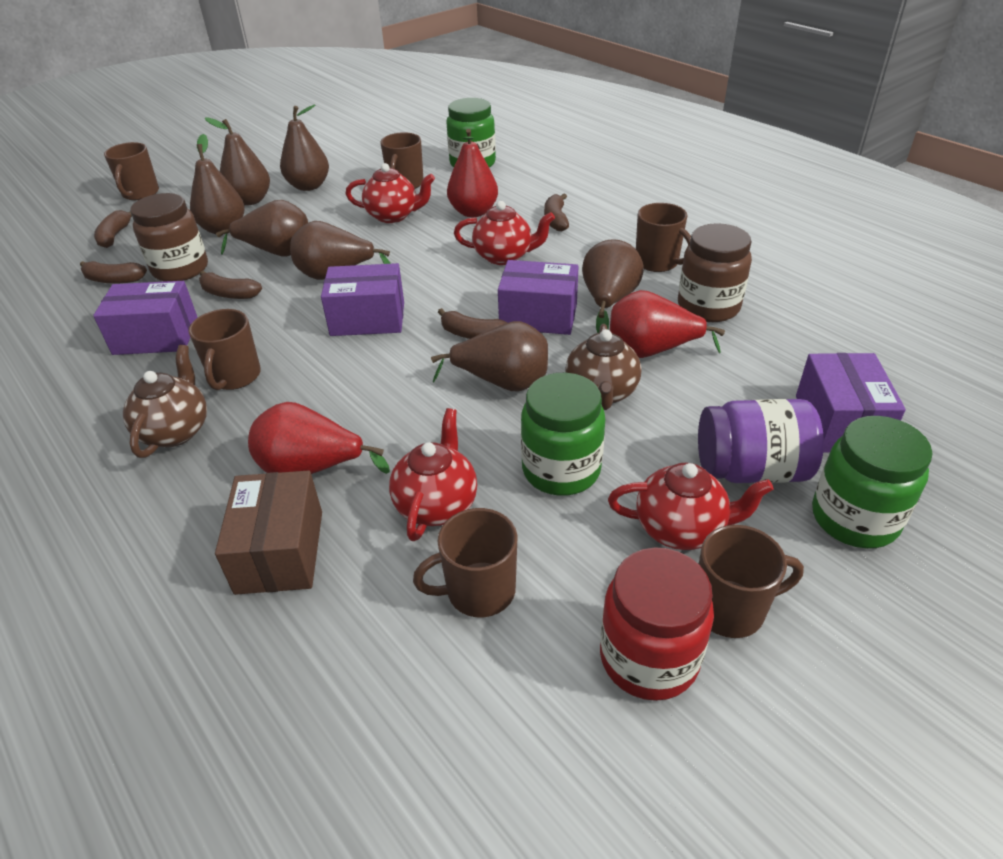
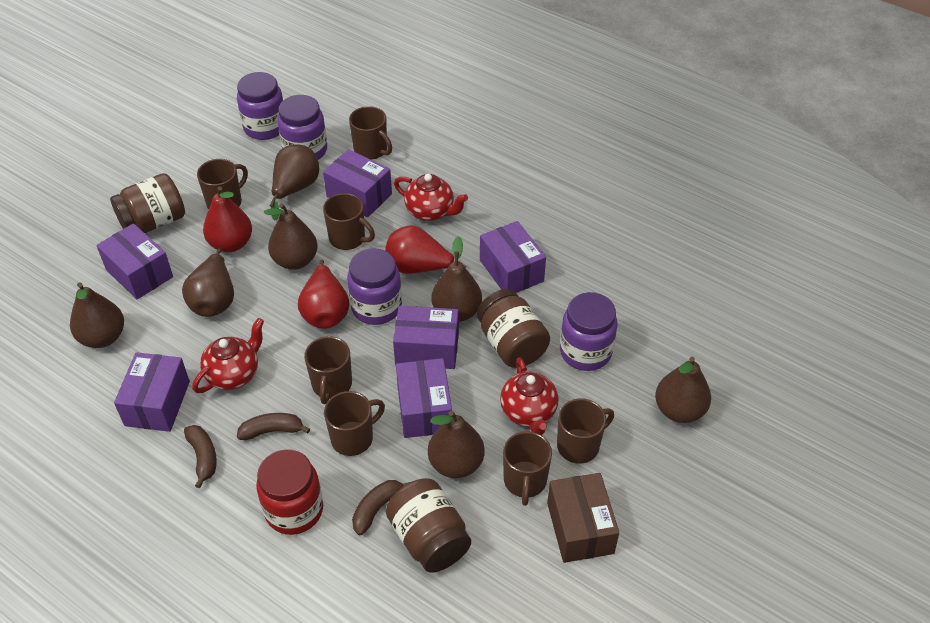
brown banana: 5 -> 3
brown jar: 2 -> 3
brown mug: 6 -> 7
brown teapot: 2 -> 0
green jar: 3 -> 0
purple box: 4 -> 6
purple jar: 1 -> 4
red teapot: 4 -> 3

